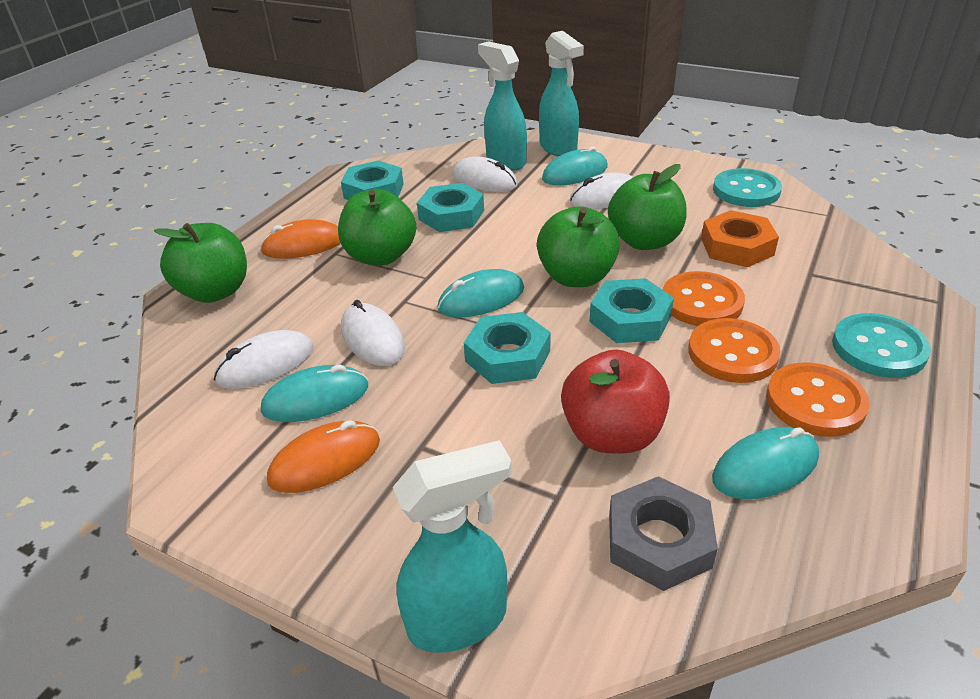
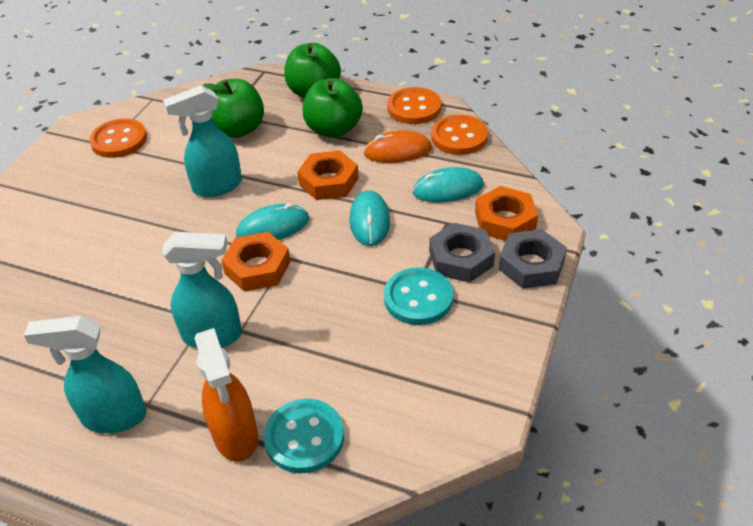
green apple: 4 -> 3
grey nut: 1 -> 2
orange mouse: 2 -> 1
orange nut: 1 -> 3
orange spray bottle: 0 -> 1
red apple: 1 -> 0
turquoise mouse: 4 -> 3
turquoise nut: 4 -> 0
white mouse: 4 -> 0

